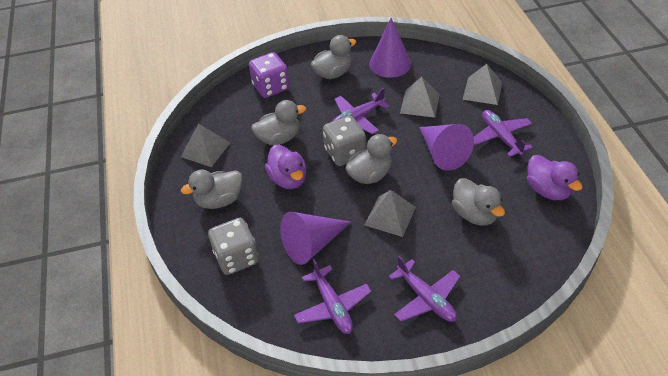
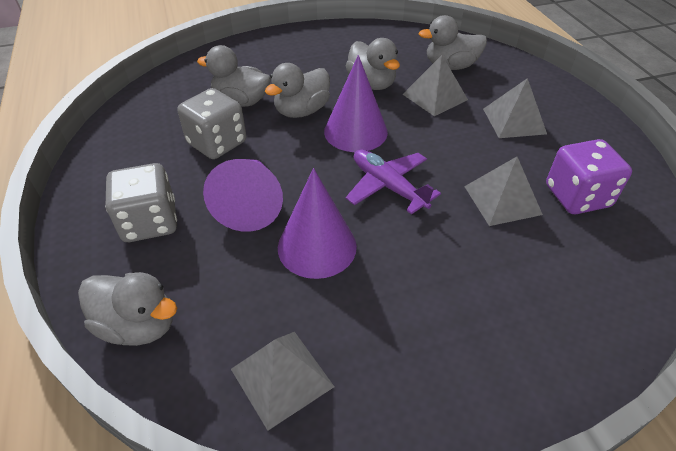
purple duck: 2 -> 0
purple plane: 4 -> 1

